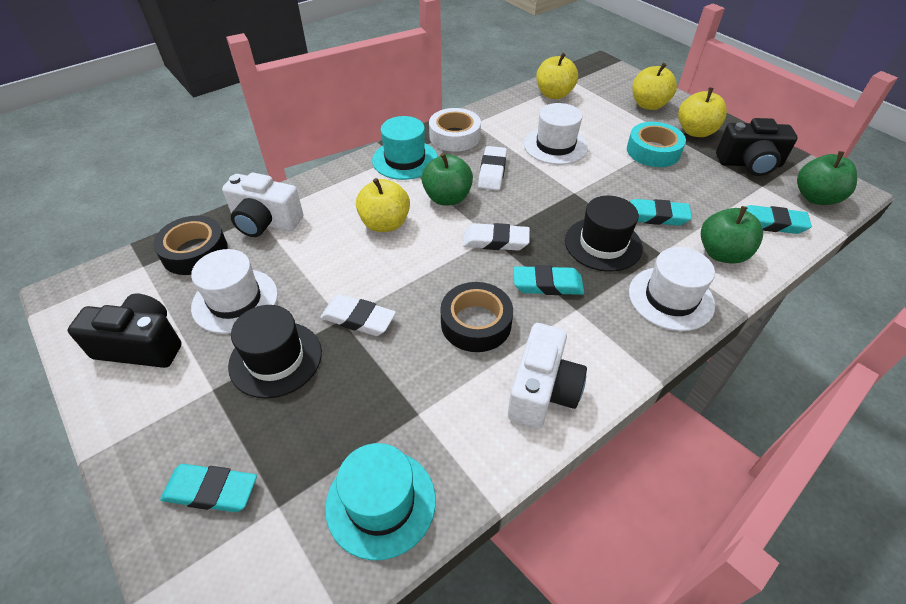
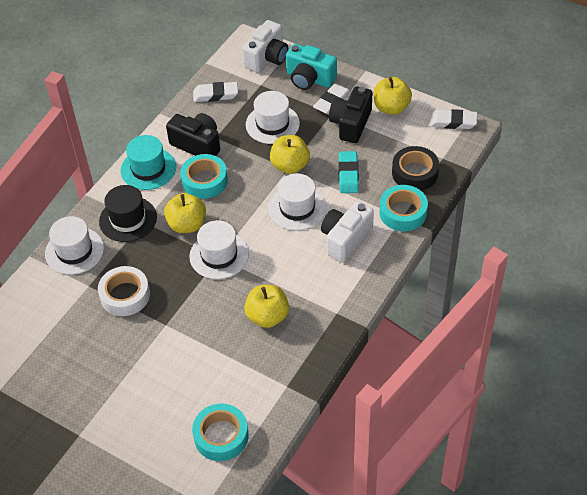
black hat: 2 -> 1
black tape: 2 -> 1
green apple: 3 -> 0
turquoise camera: 0 -> 1
turquoise eraser: 4 -> 1
turquoise hat: 2 -> 1
turquoise tape: 1 -> 3
white hat: 3 -> 4

